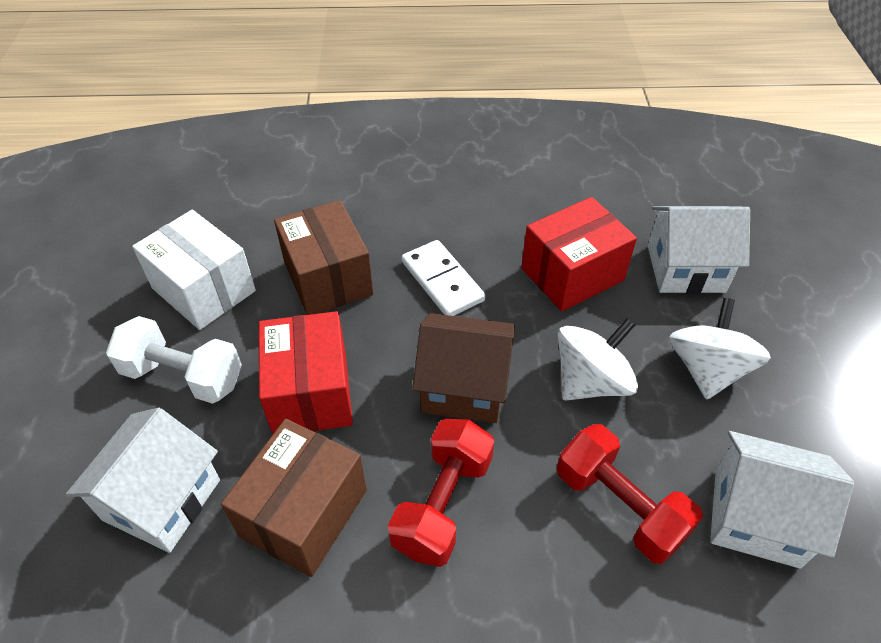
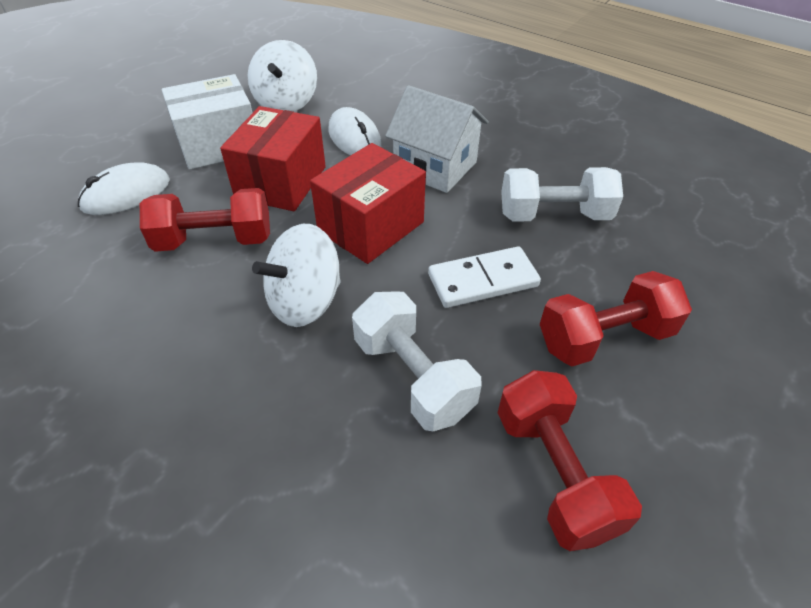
brown box: 2 -> 0
brown house: 1 -> 0
red dumbbell: 2 -> 3
white dumbbell: 1 -> 2
white house: 3 -> 1
white mouse: 0 -> 2

